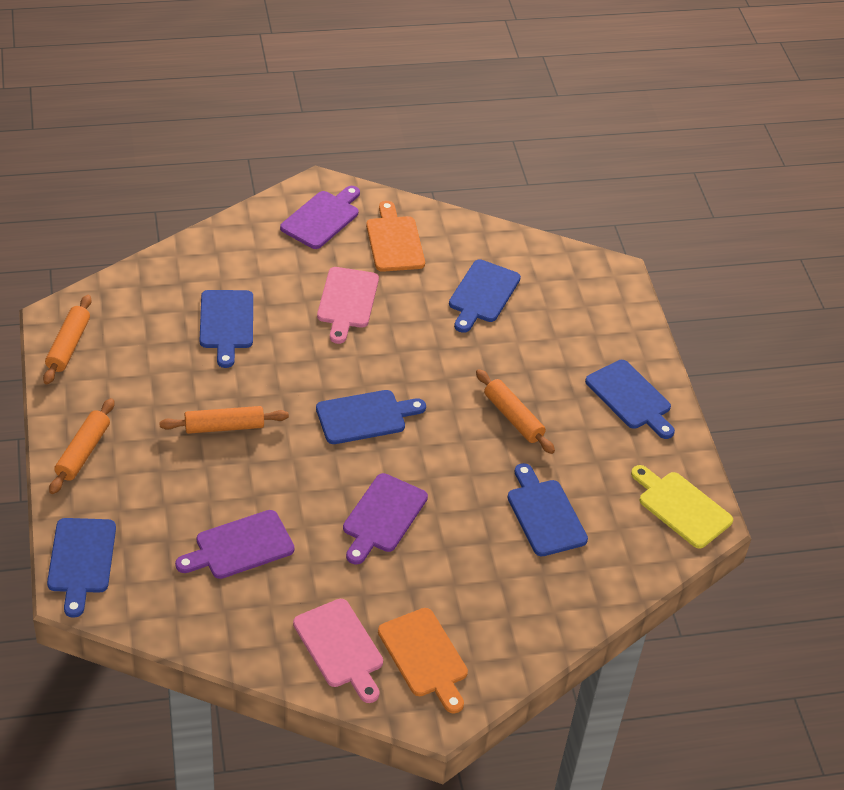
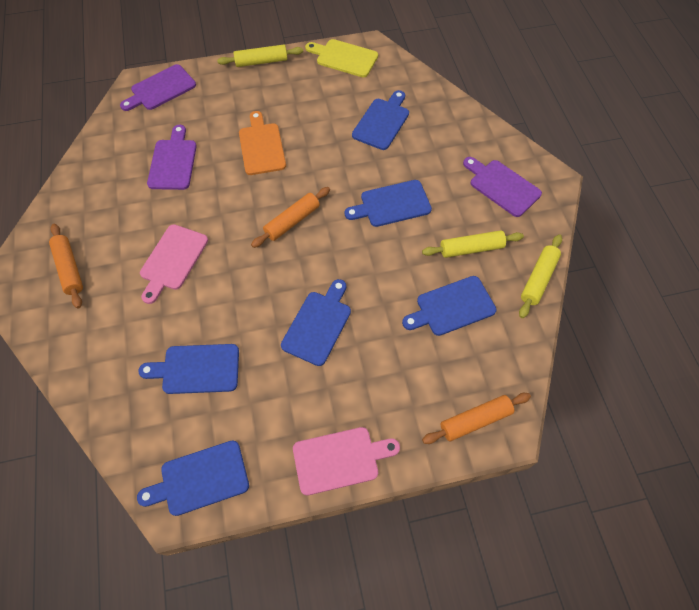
orange cutting board: 2 -> 1
orange rolling pin: 4 -> 3
yellow rolling pin: 0 -> 3

